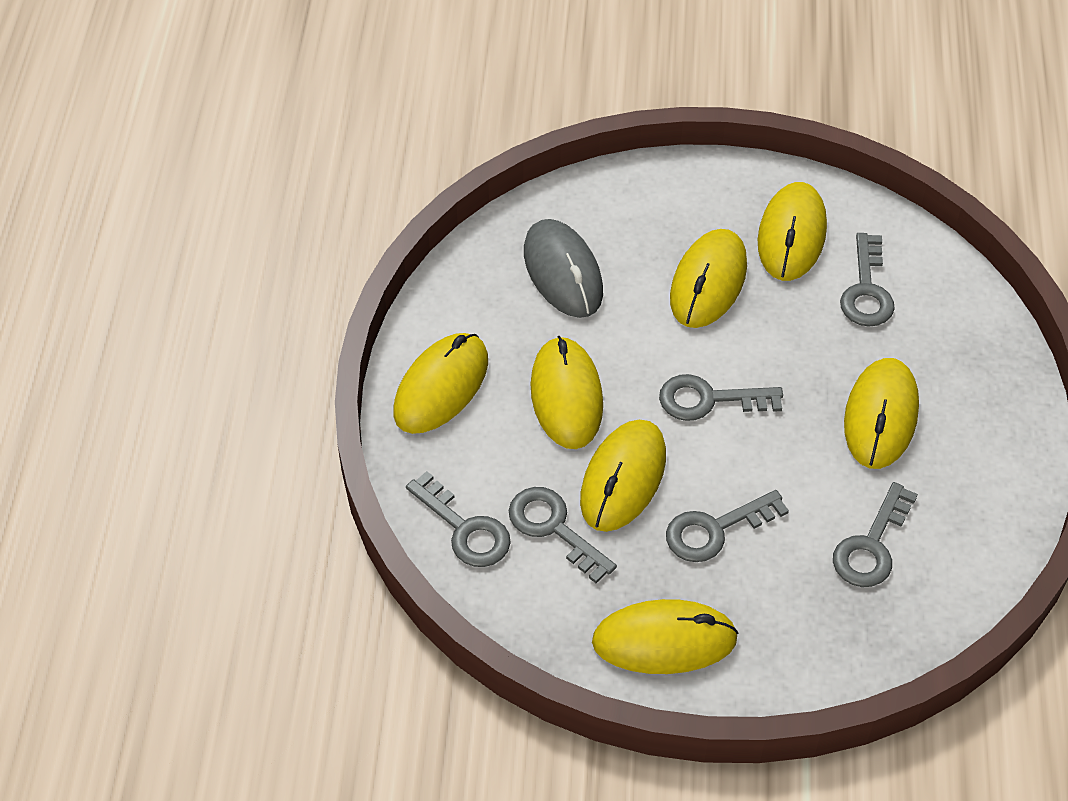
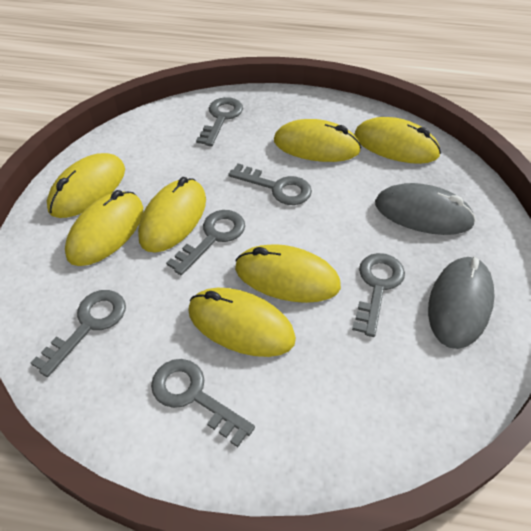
grey mouse: 1 -> 2

